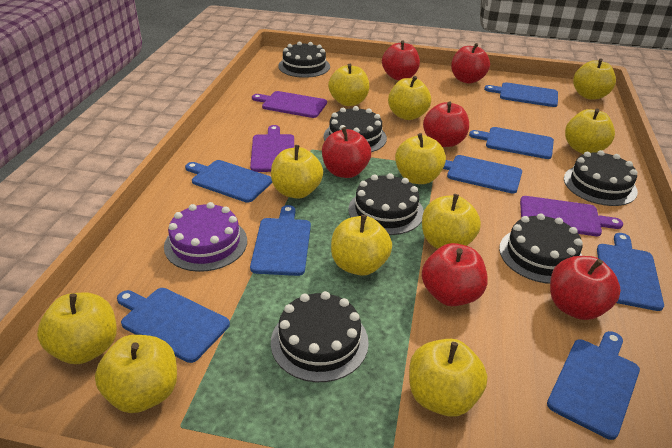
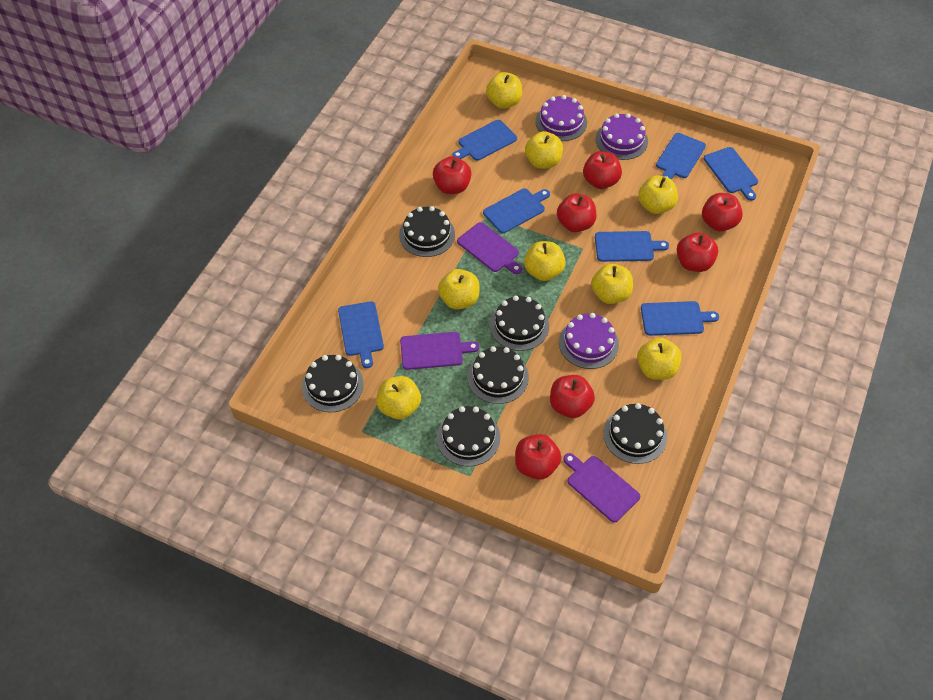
blue cutting board: 8 -> 7
purple cake: 1 -> 3
red apple: 6 -> 7
yellow apple: 11 -> 8

